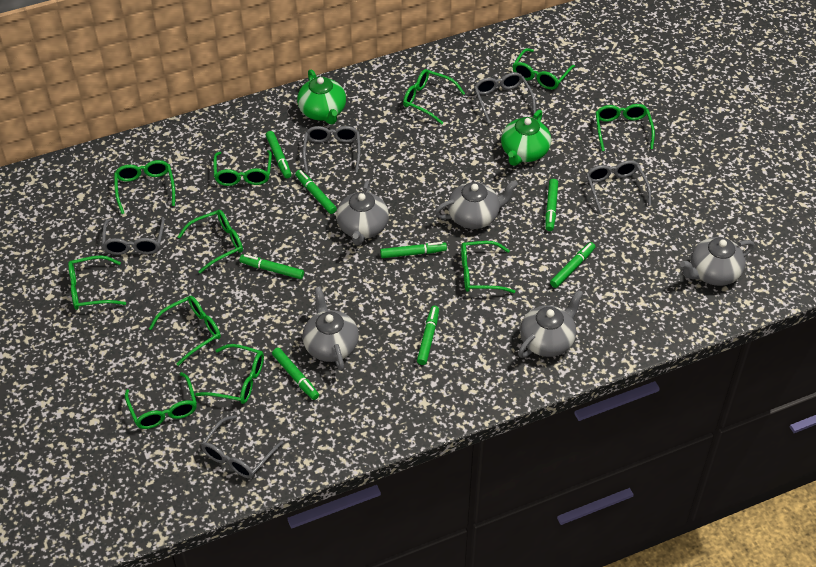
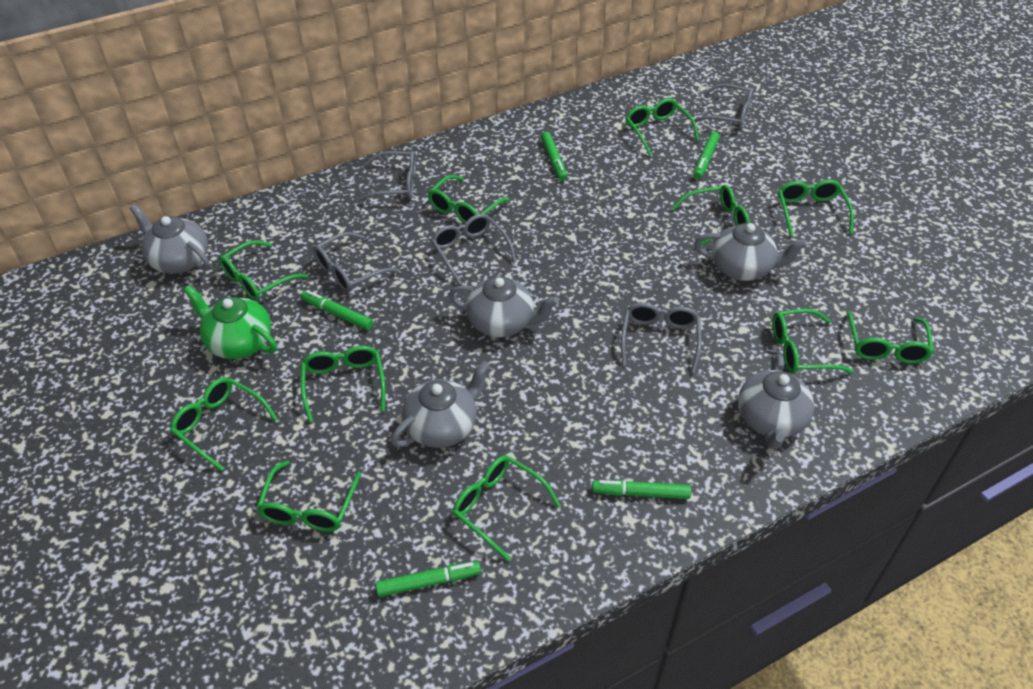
green marker: 8 -> 5
green teapot: 2 -> 1

